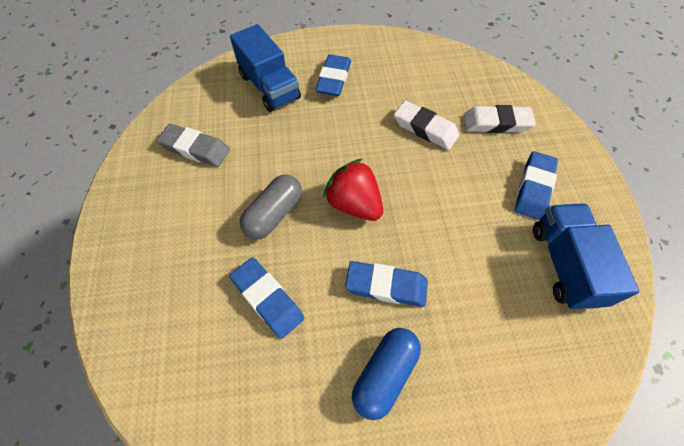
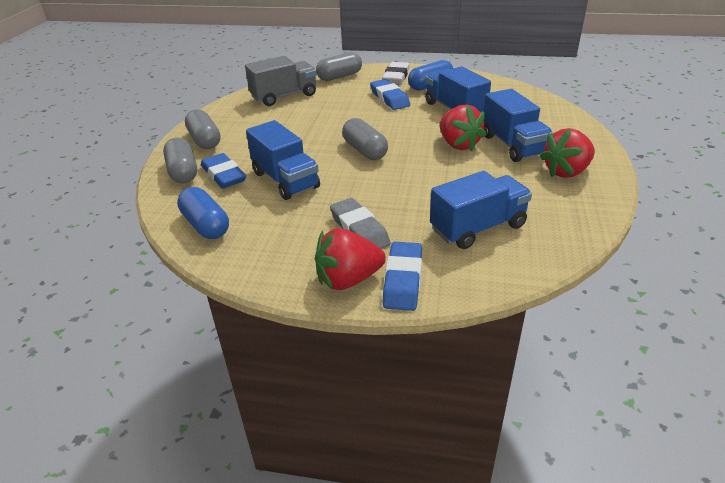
blue capsule: 1 -> 2
blue eraser: 4 -> 3
blue truck: 2 -> 4
grey capsule: 1 -> 4
grey truck: 0 -> 1
red strawberry: 1 -> 3
white eraser: 2 -> 1

